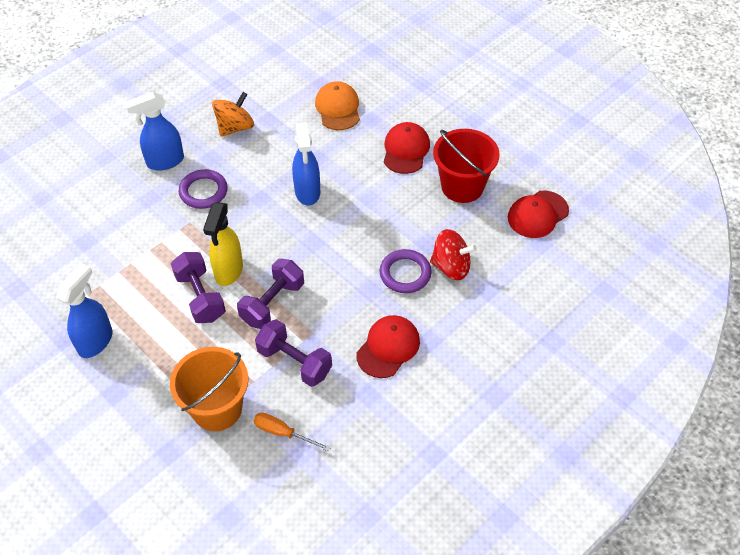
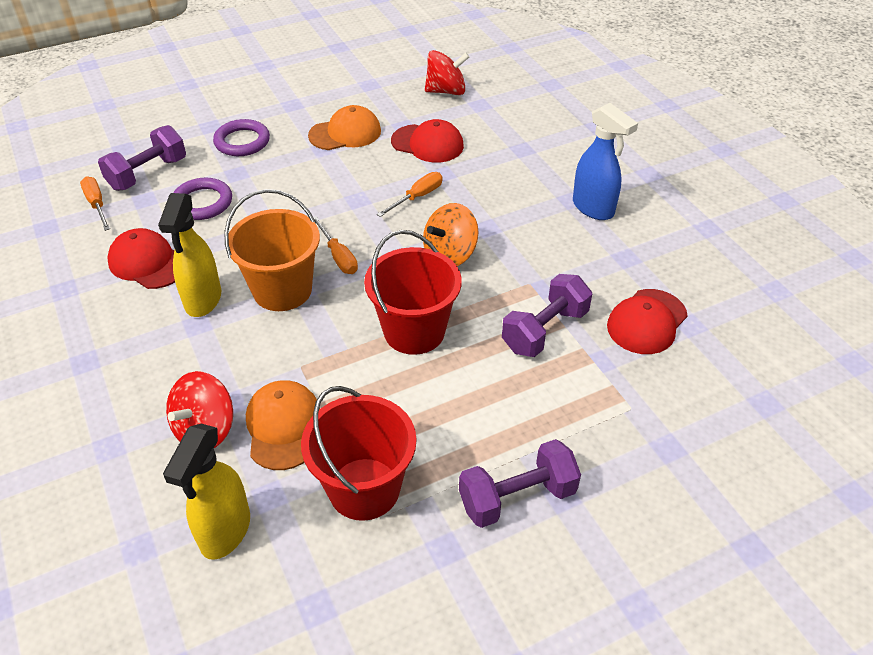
blue spray bottle: 3 -> 1
orange cap: 1 -> 2
orange screwdriver: 1 -> 3
red bucket: 1 -> 2
red spinning top: 1 -> 2
yellow spray bottle: 1 -> 2

